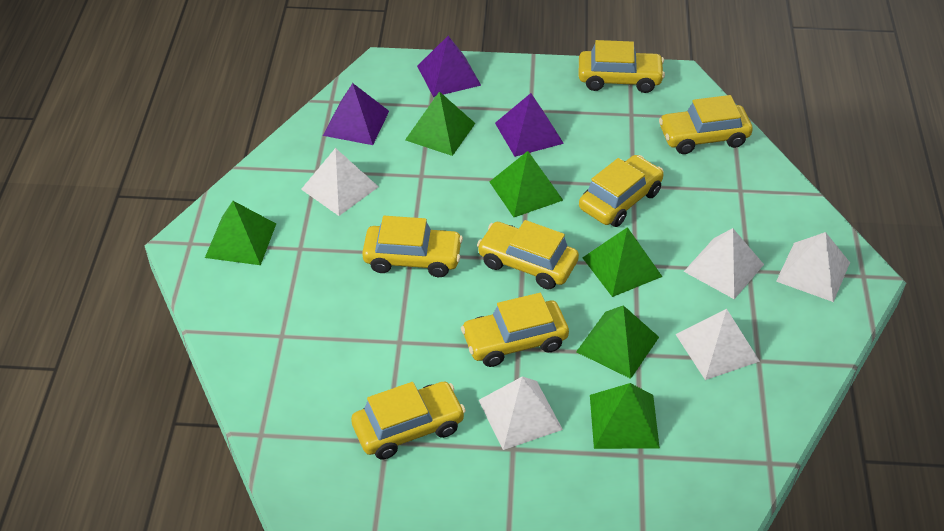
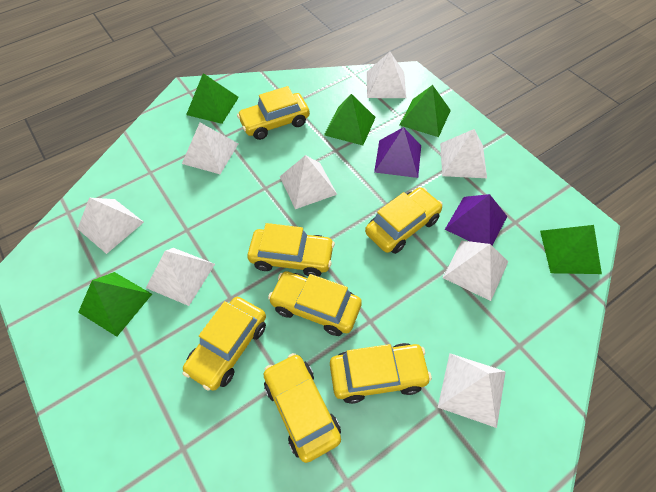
green pyramid: 6 -> 5
purple pyramid: 3 -> 2
white pyramid: 5 -> 8

